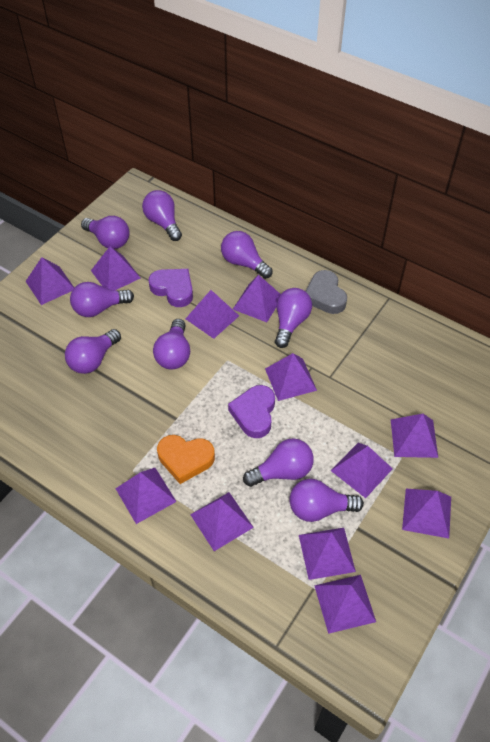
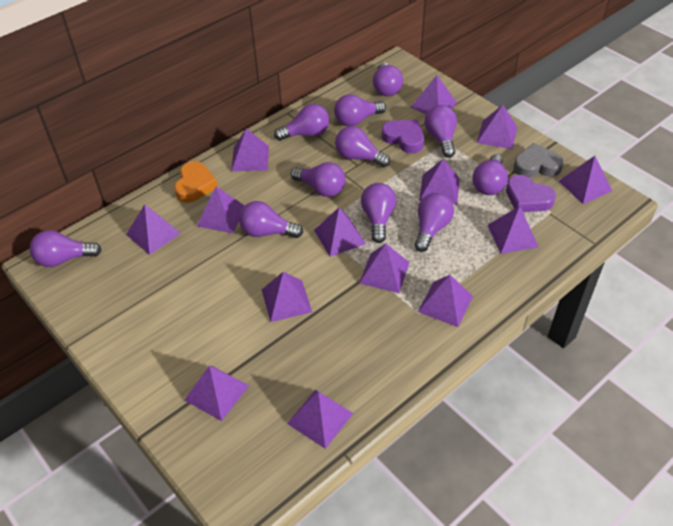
purple light bulb: 9 -> 11
purple pyramid: 12 -> 14

